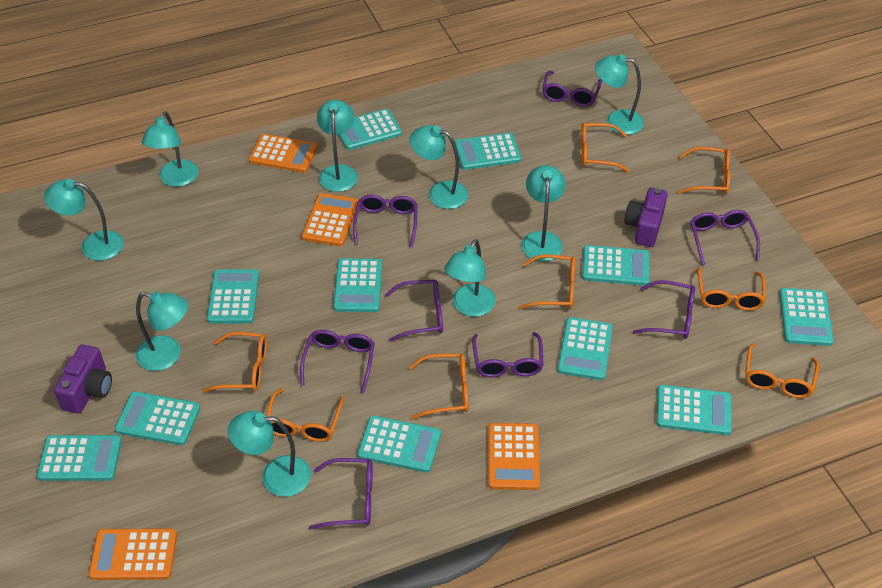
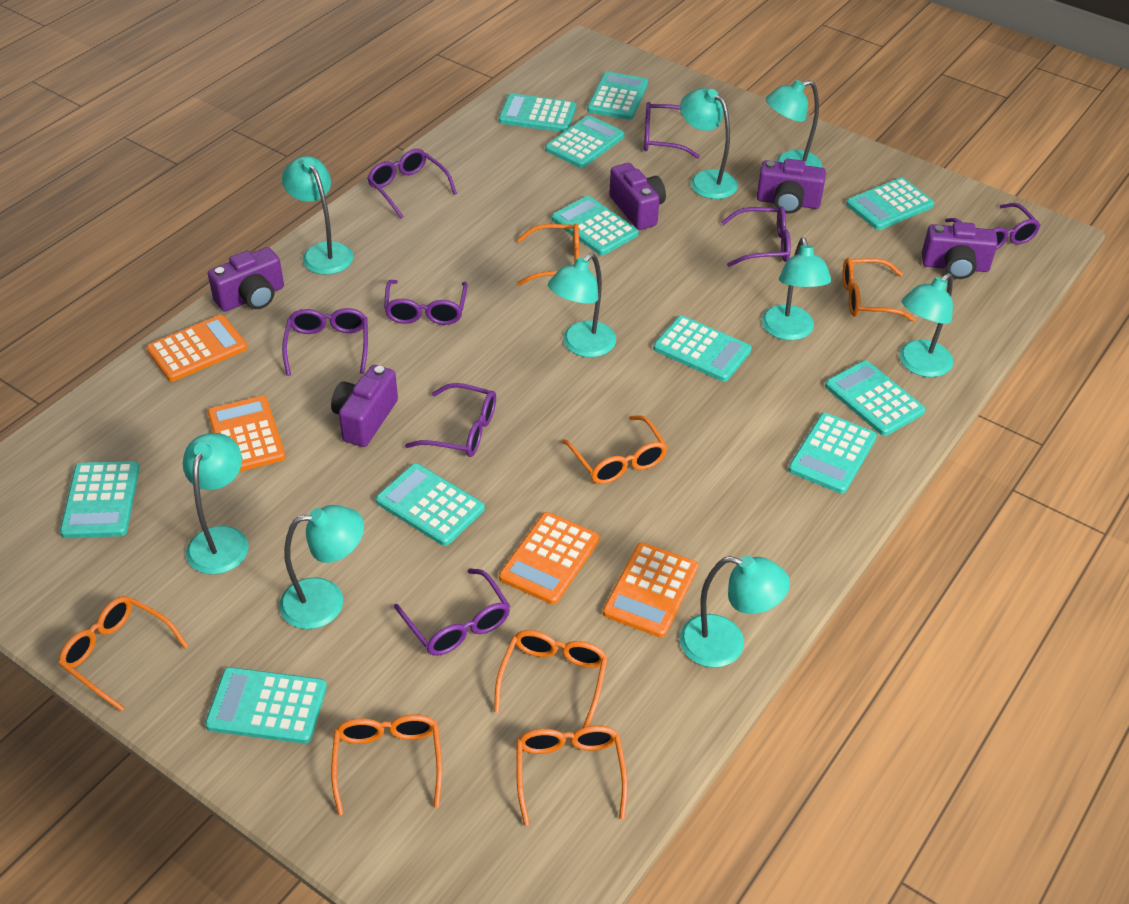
orange glasses: 8 -> 7
purple camera: 2 -> 5

